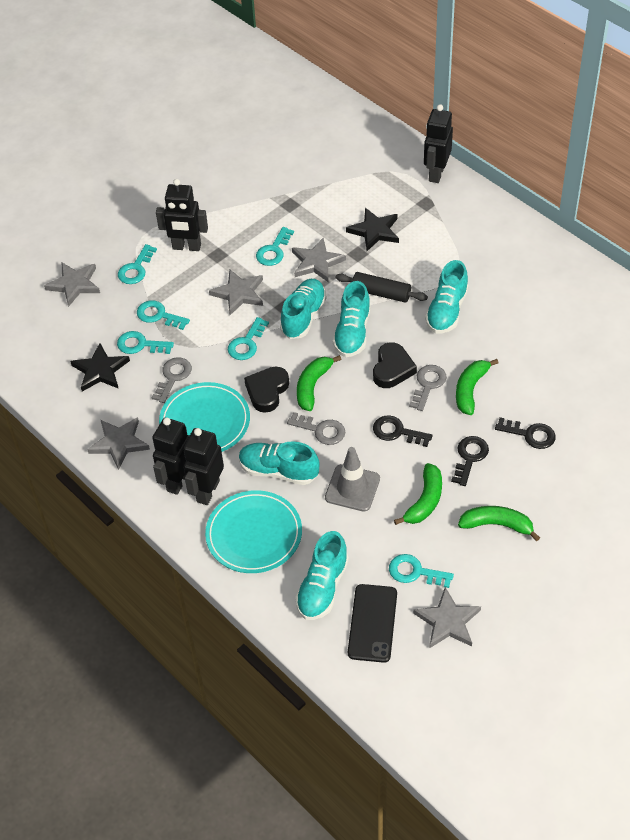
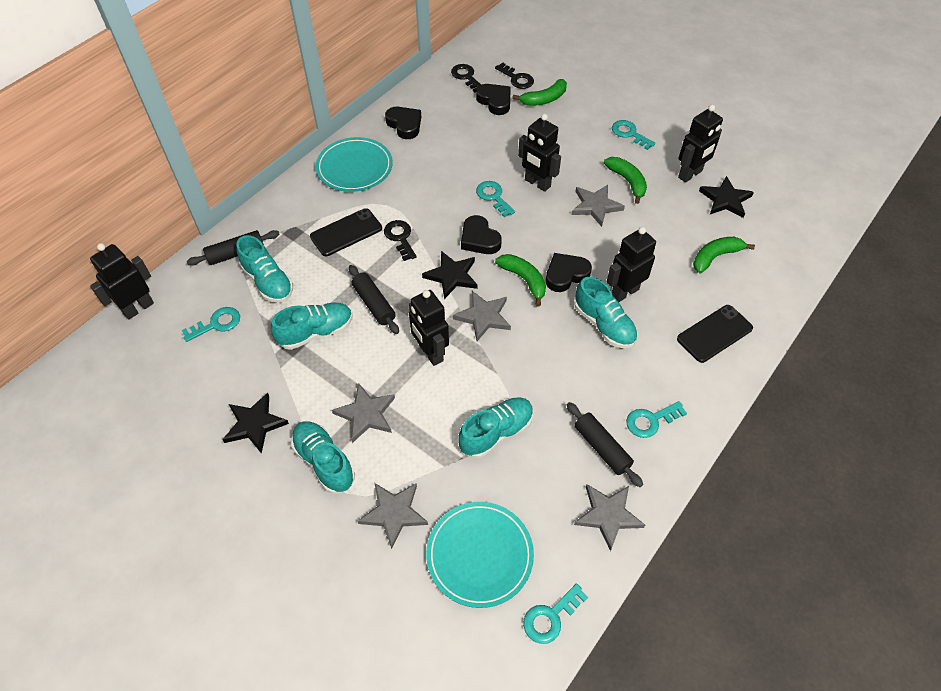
black heart: 2 -> 4
black phone: 1 -> 2
black robot: 4 -> 5
black rolling pin: 1 -> 3
black star: 2 -> 3
grey key: 3 -> 0
grey traffic cone: 1 -> 0
turquoise key: 6 -> 5

